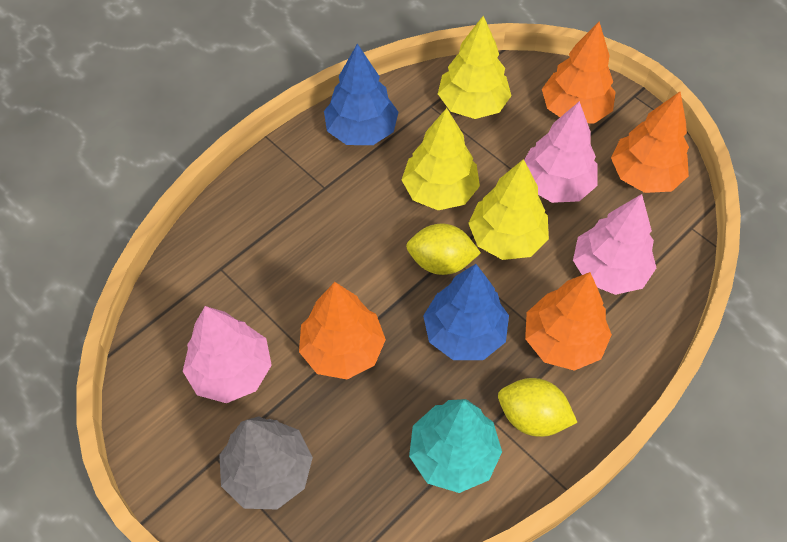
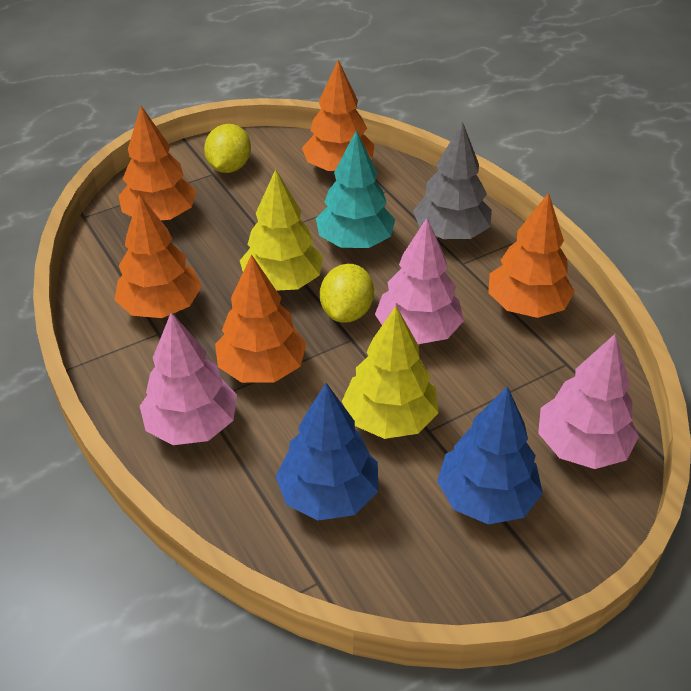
orange tree: 4 -> 5
yellow tree: 3 -> 2

